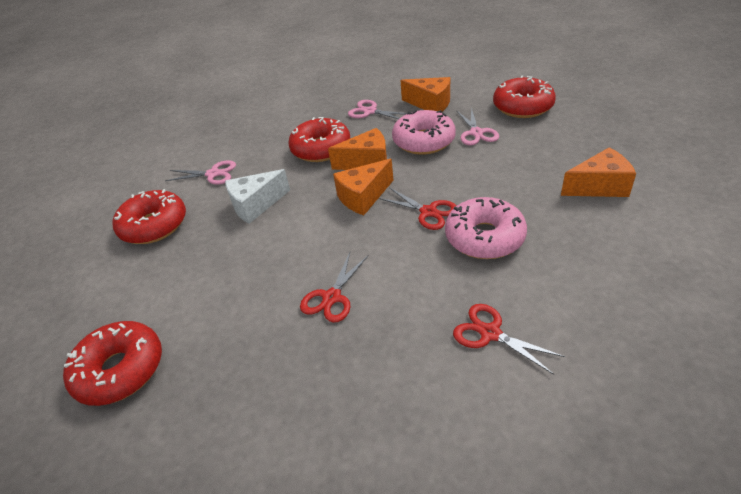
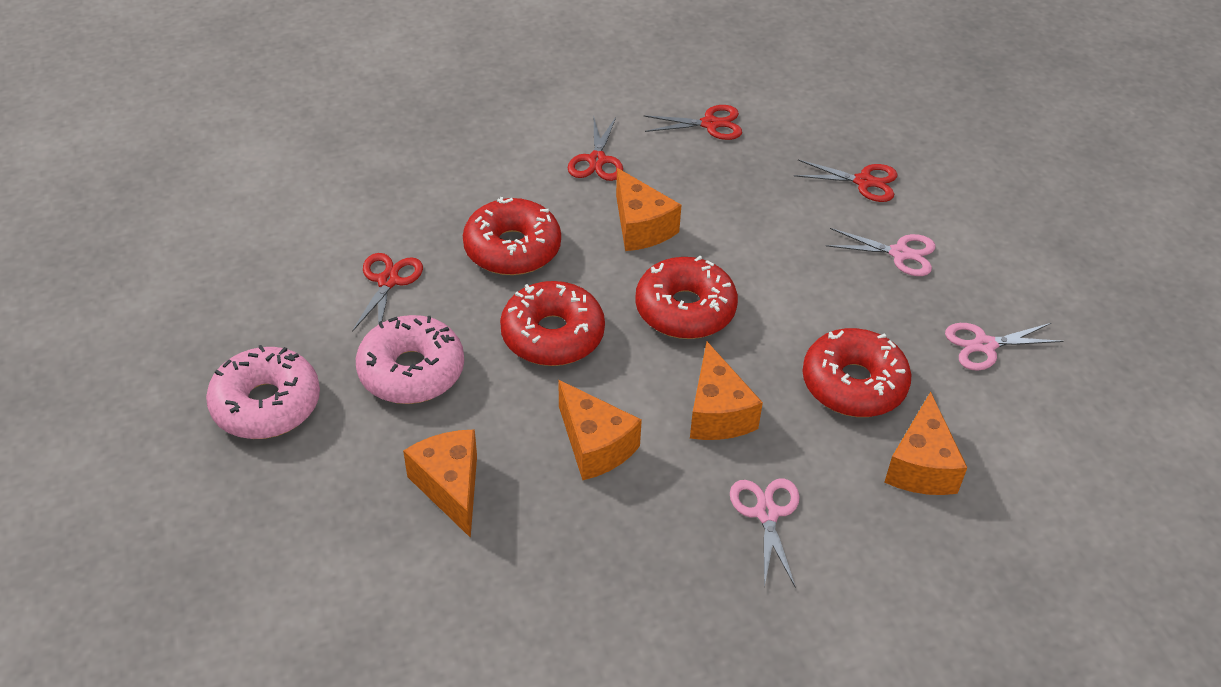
orange cheese: 4 -> 5
red scissors: 3 -> 4
white cheese: 1 -> 0

